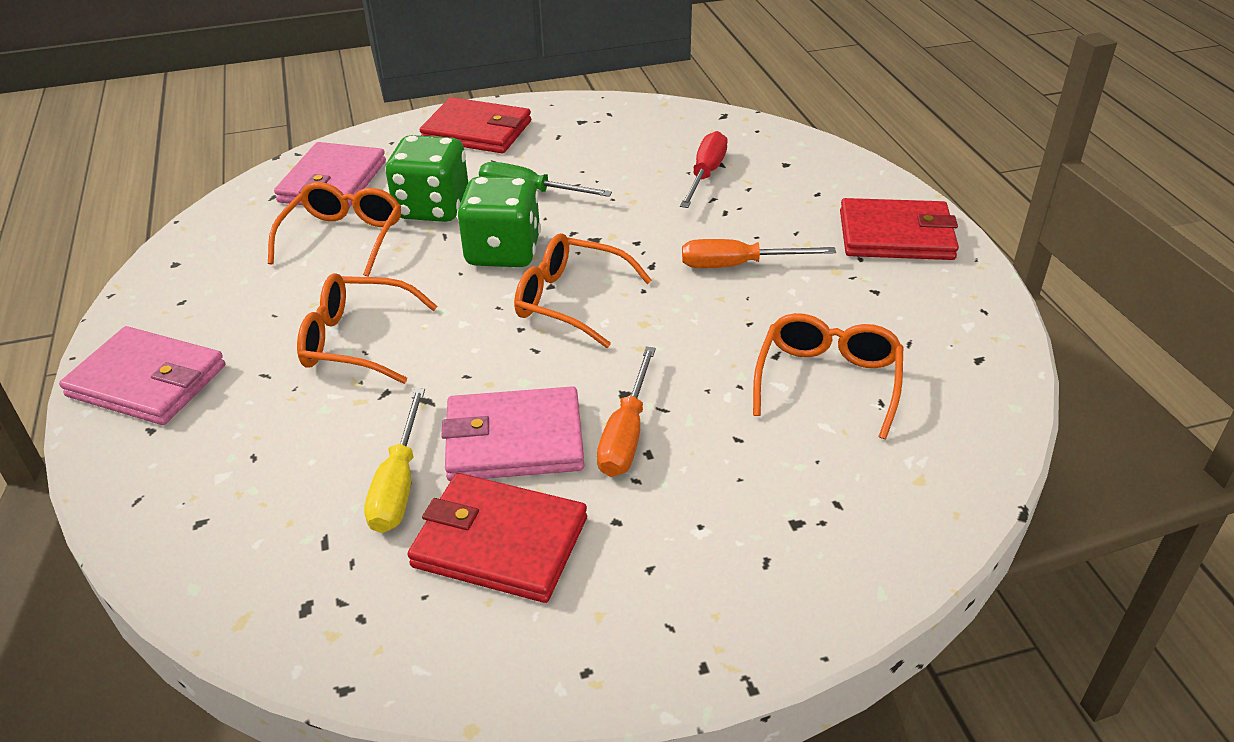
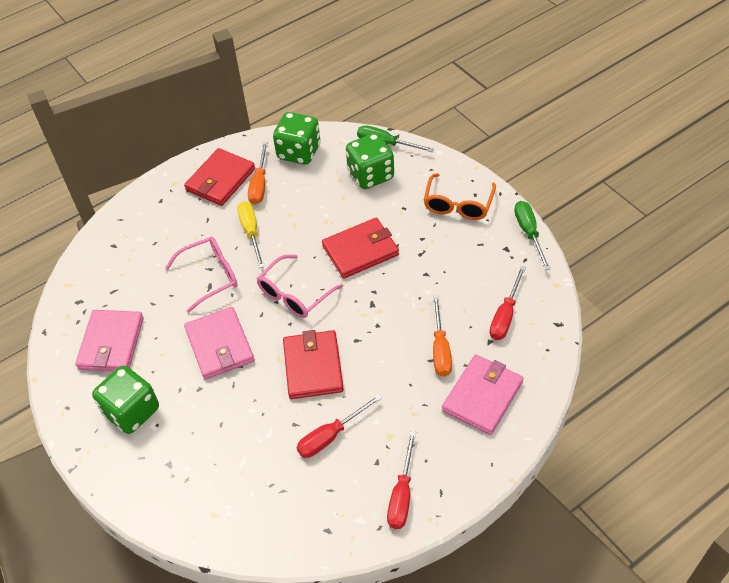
green dice: 2 -> 3
green screwdriver: 1 -> 2
orange glasses: 4 -> 1
pink glasses: 0 -> 2
red screwdriver: 1 -> 3

